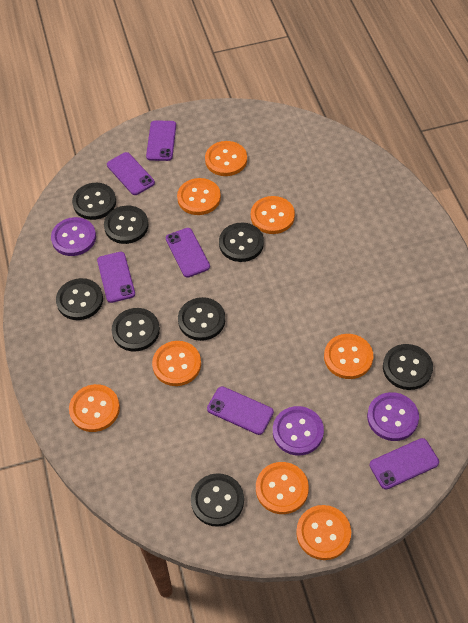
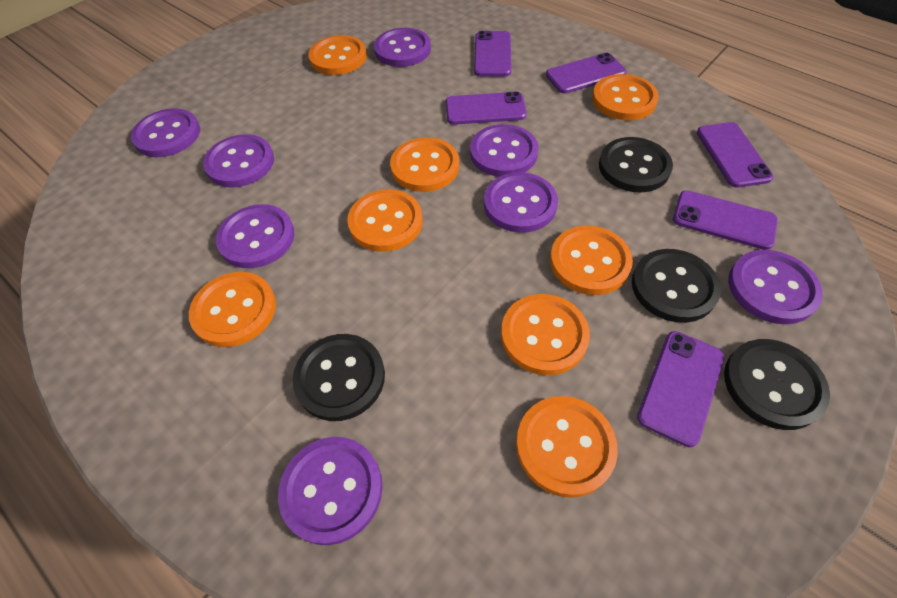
black button: 8 -> 4
purple button: 3 -> 8

